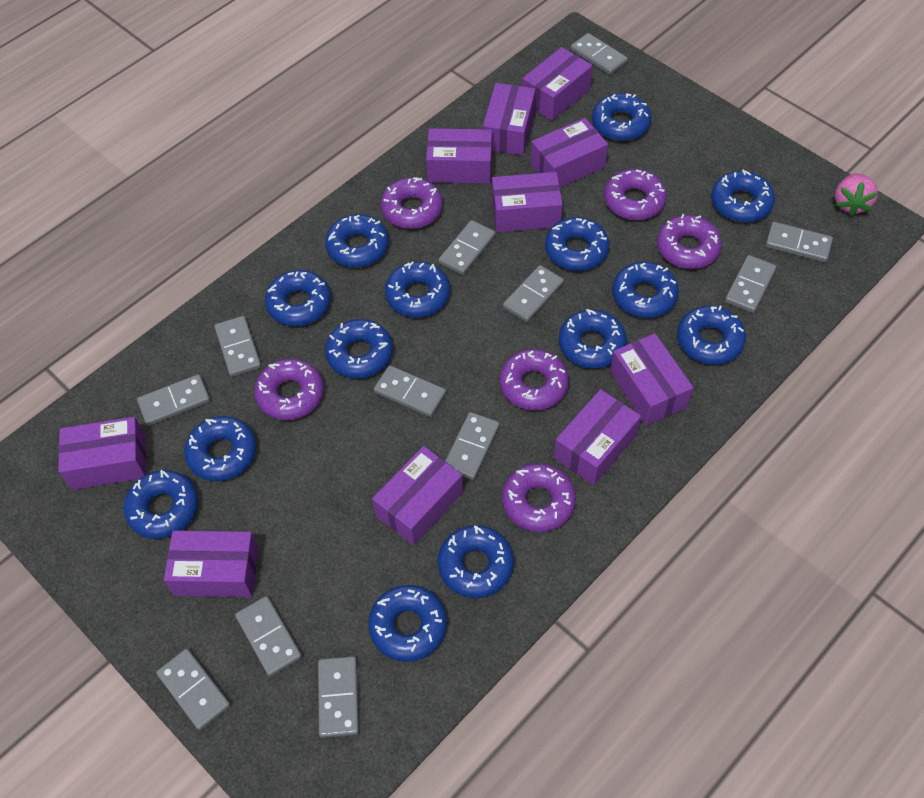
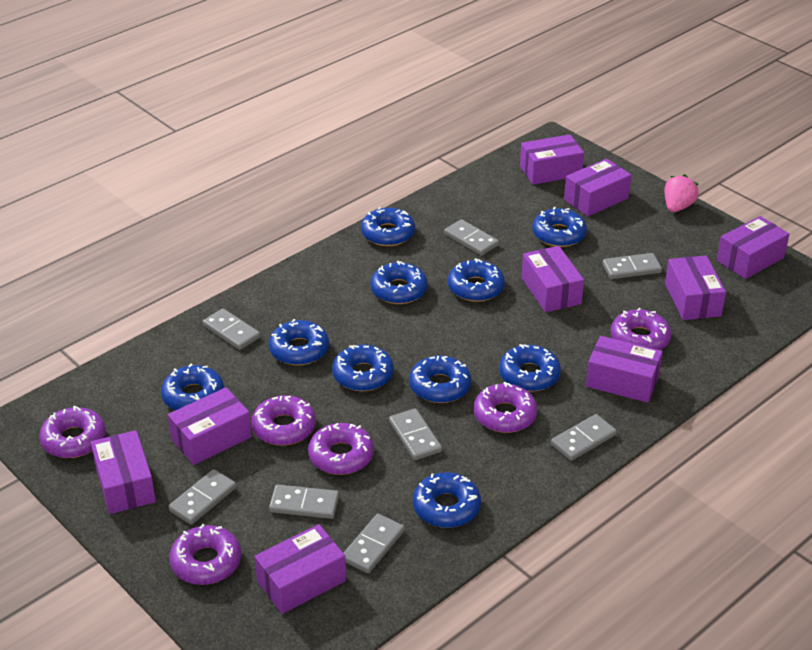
blue donut: 14 -> 10
grey domino: 12 -> 8
purple box: 10 -> 9

